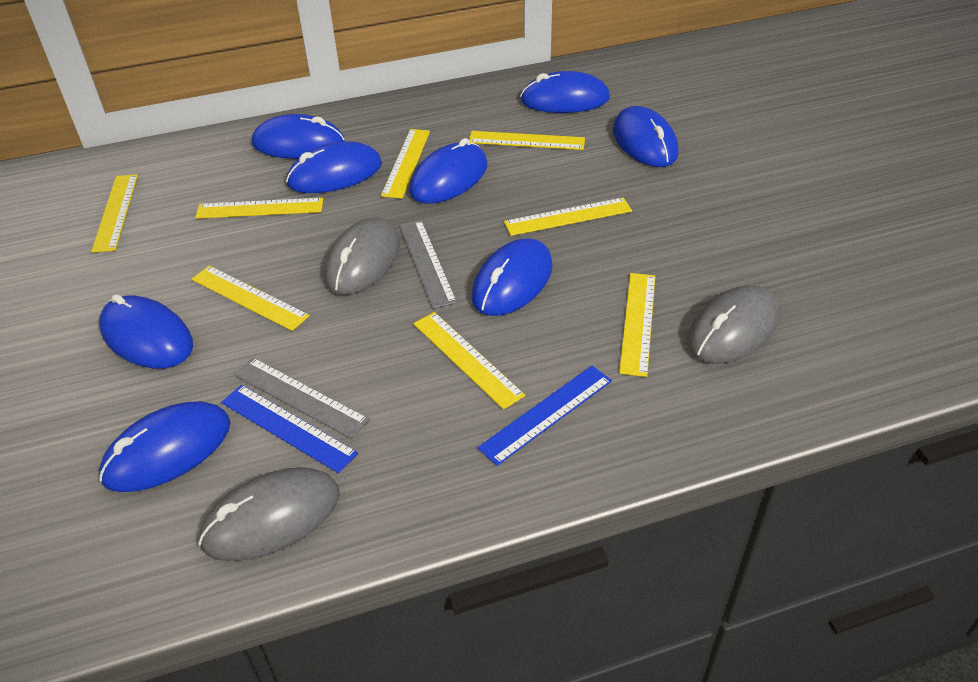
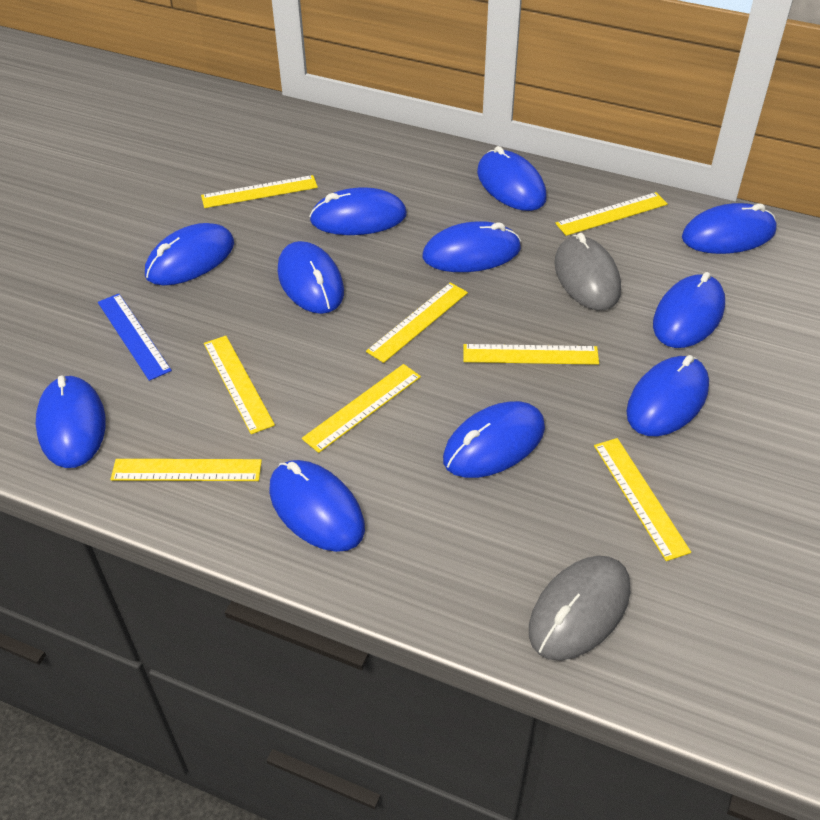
blue mouse: 8 -> 11
blue ruler: 2 -> 1
grey mouse: 3 -> 2
grey ruler: 2 -> 0

